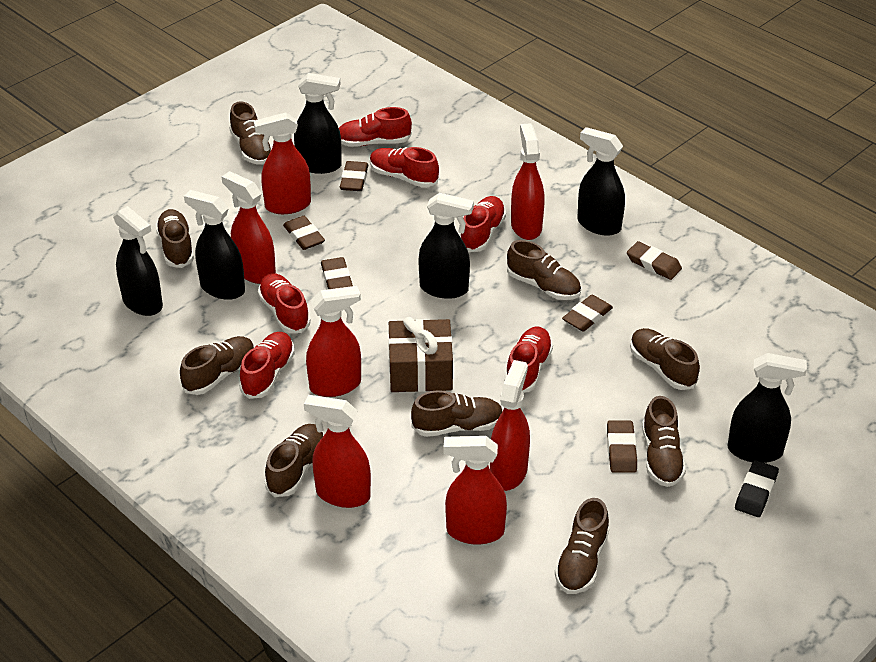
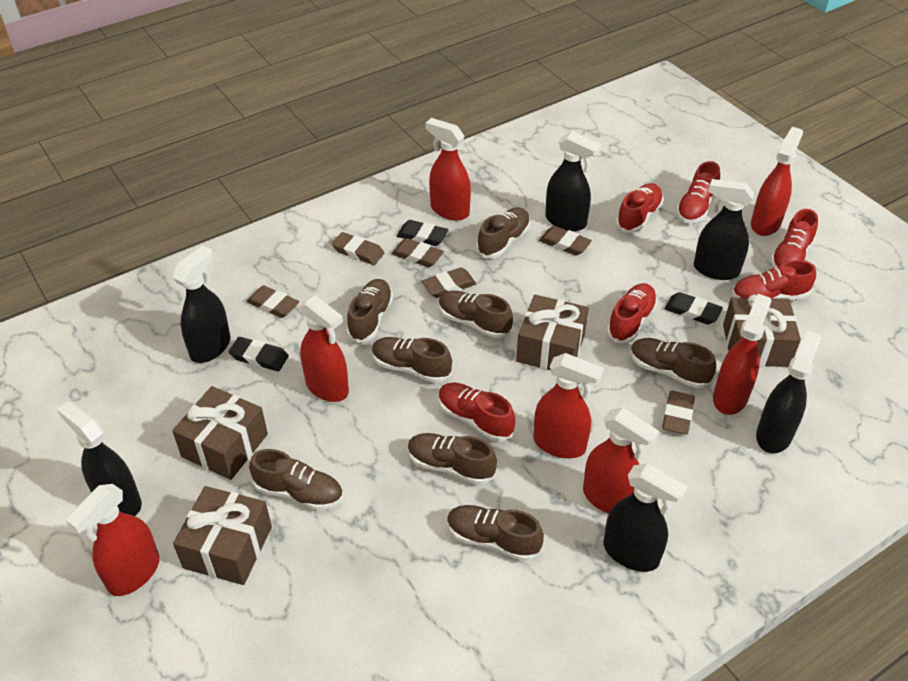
black eraser: 1 -> 3
brown gift: 1 -> 4
brown shoe: 9 -> 8

